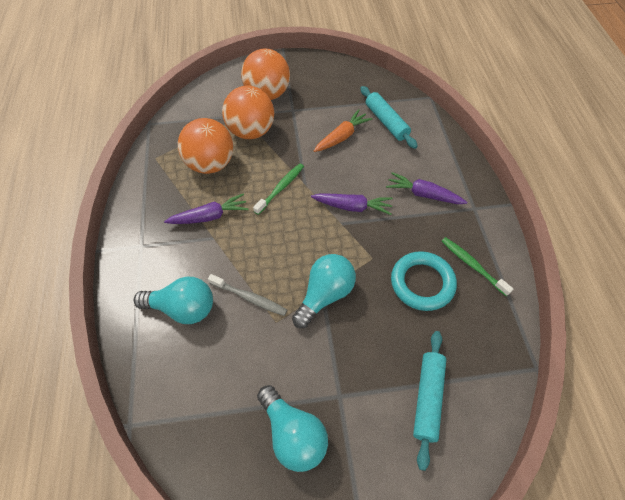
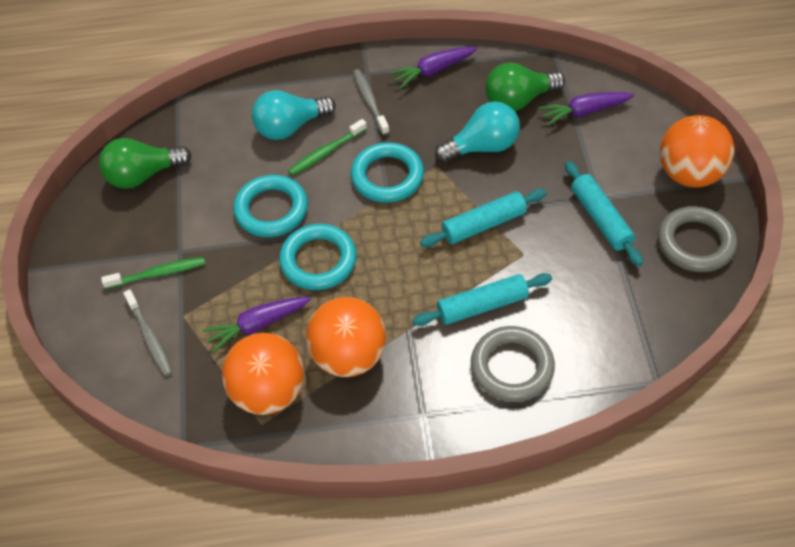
green light bulb: 0 -> 2
grey ring: 0 -> 2
grey toothbrush: 1 -> 2
orange carrot: 1 -> 0
turquoise light bulb: 3 -> 2
turquoise ring: 1 -> 3
turquoise rolling pin: 2 -> 3

